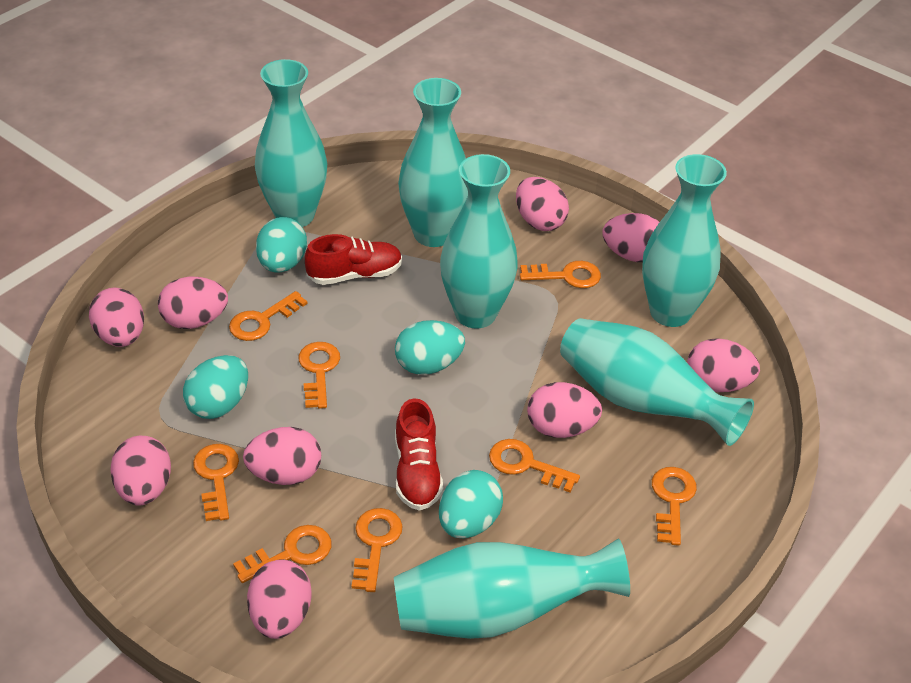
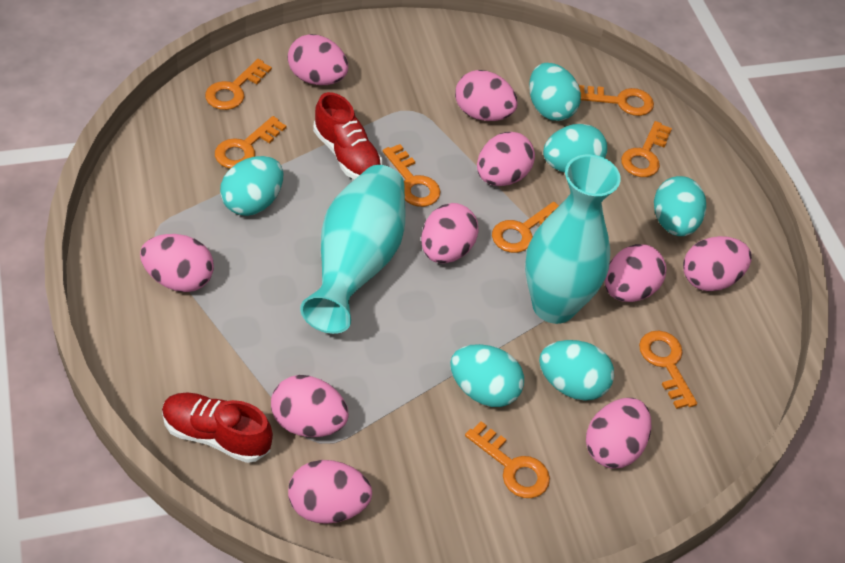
pink egg: 9 -> 10
turquoise egg: 4 -> 6
turquoise vase: 6 -> 2

